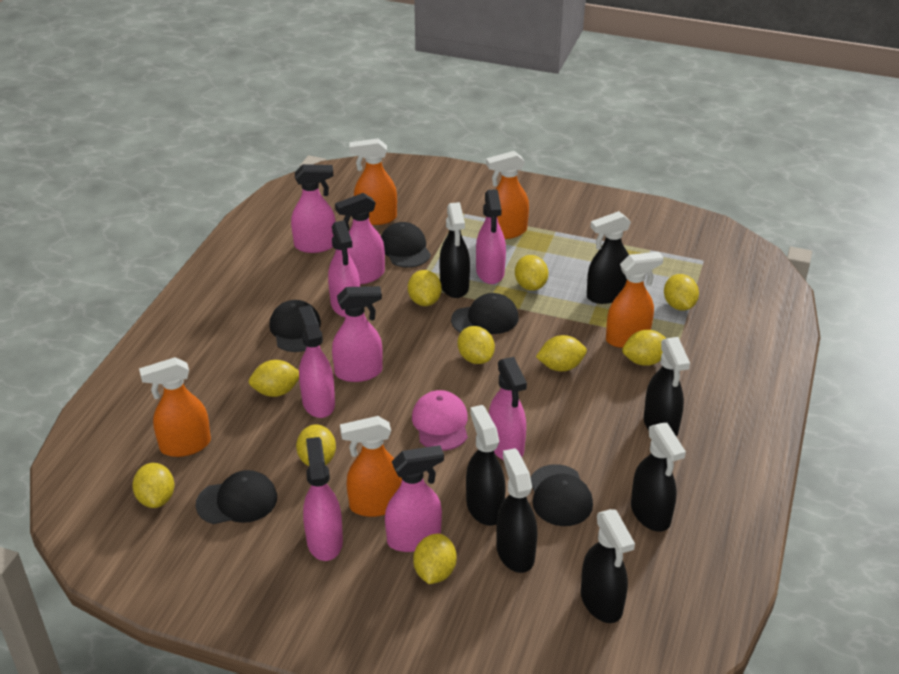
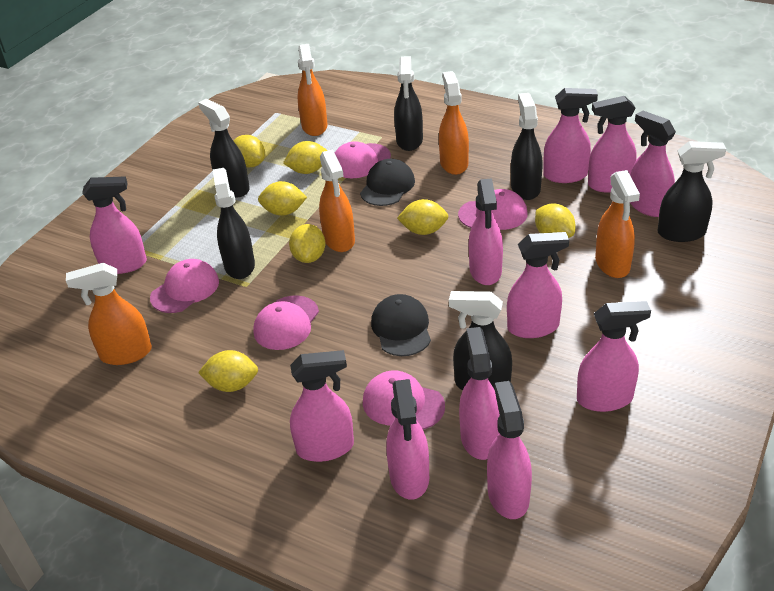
black cap: 5 -> 2
black spray bottle: 7 -> 6
pink cap: 1 -> 5
pink spray bottle: 9 -> 11
yellow lemon: 10 -> 7

